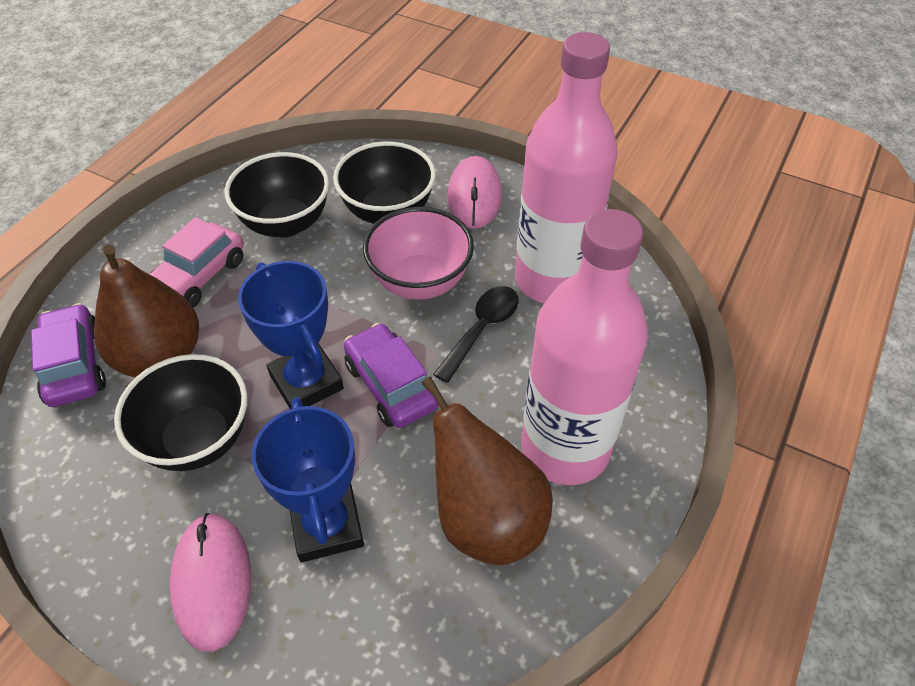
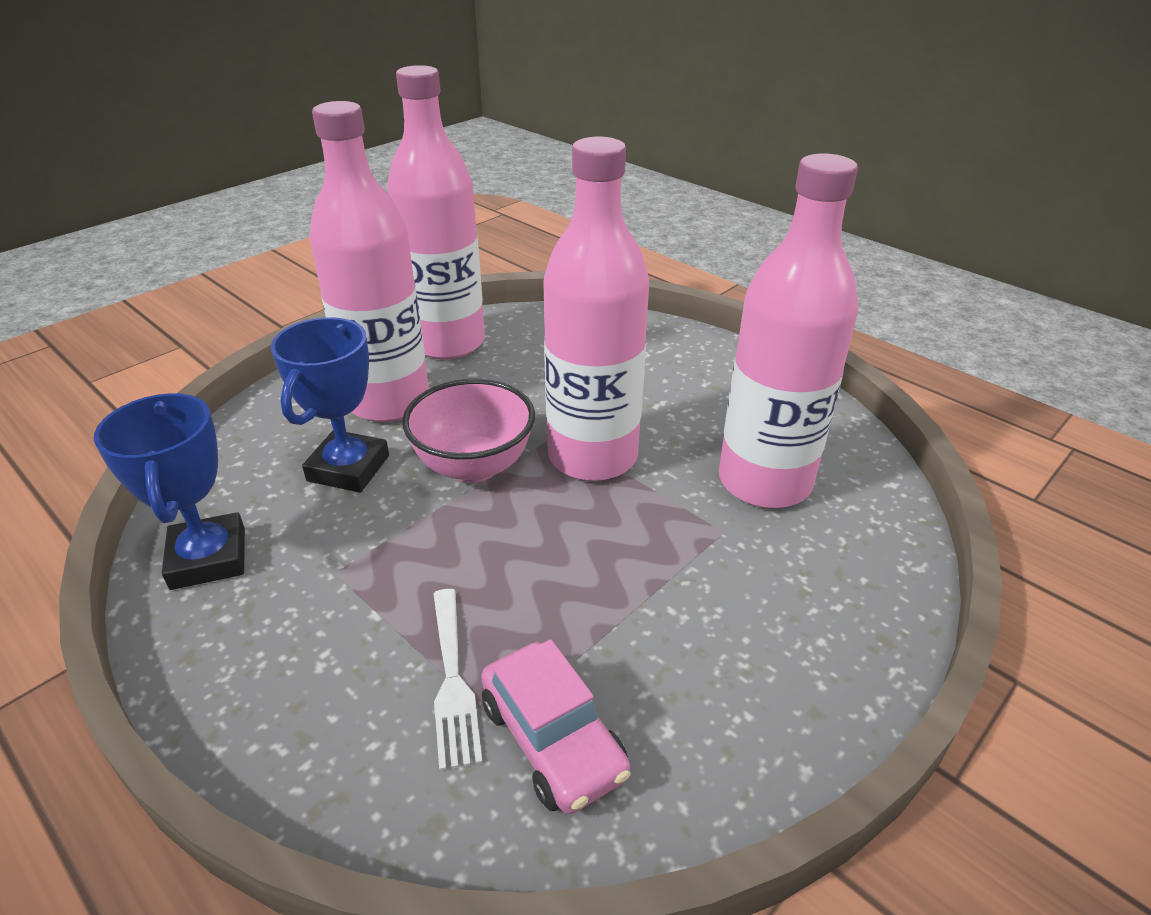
black bowl: 3 -> 0
black spoon: 1 -> 0
brown pear: 2 -> 0
pink bottle: 2 -> 4
pink mouse: 2 -> 0
purple car: 2 -> 0
white fork: 0 -> 1

